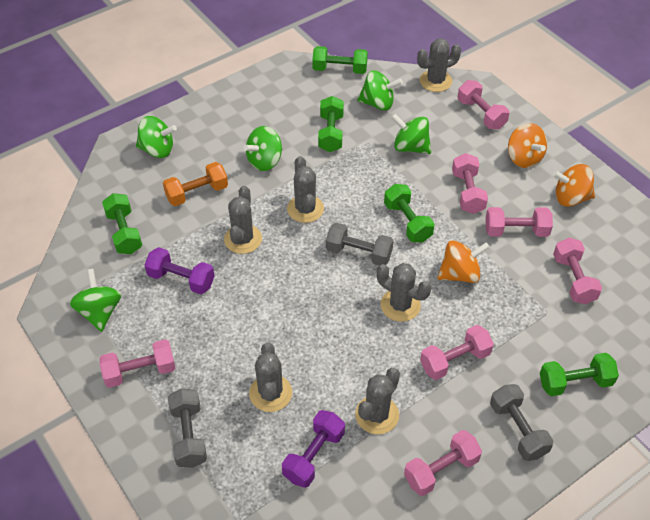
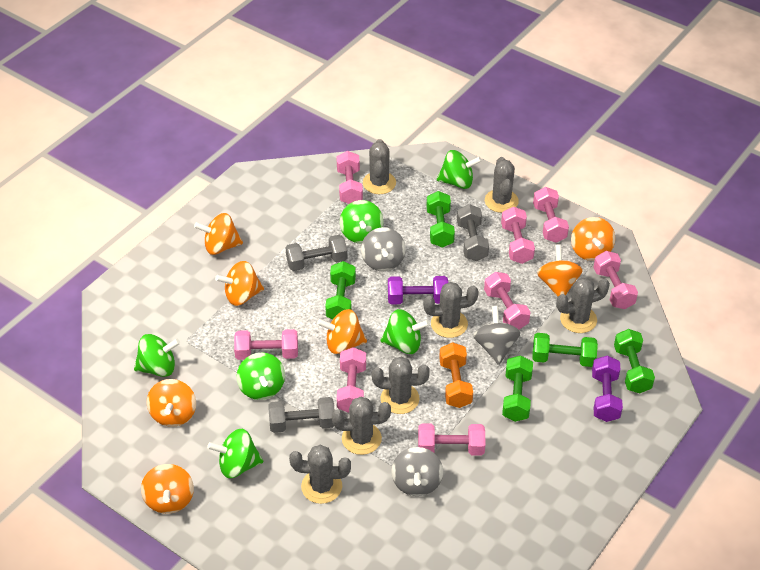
green spinning top: 5 -> 6
grey cactus: 6 -> 7
grey spinning top: 0 -> 3
orange spinning top: 3 -> 7
pink dumbbell: 7 -> 8

